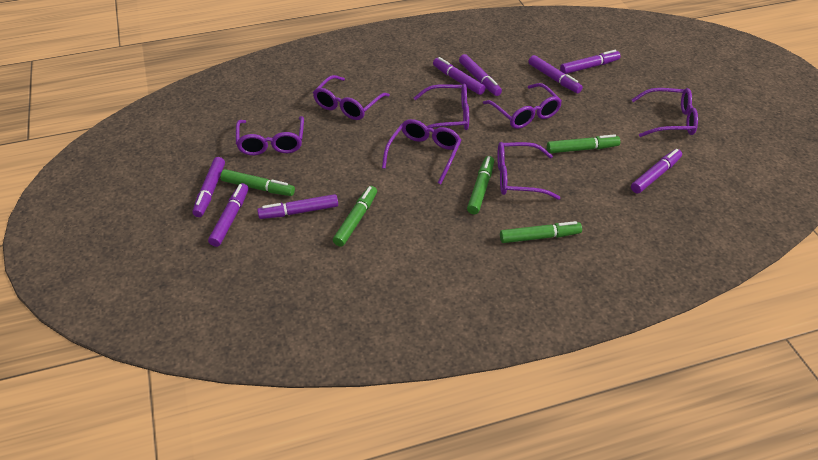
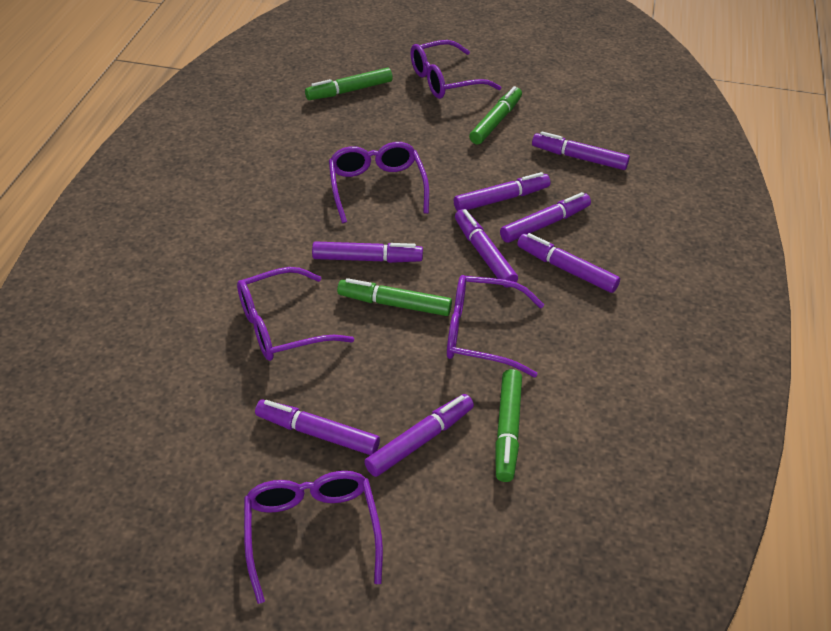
green marker: 5 -> 4
purple glasses: 7 -> 5

